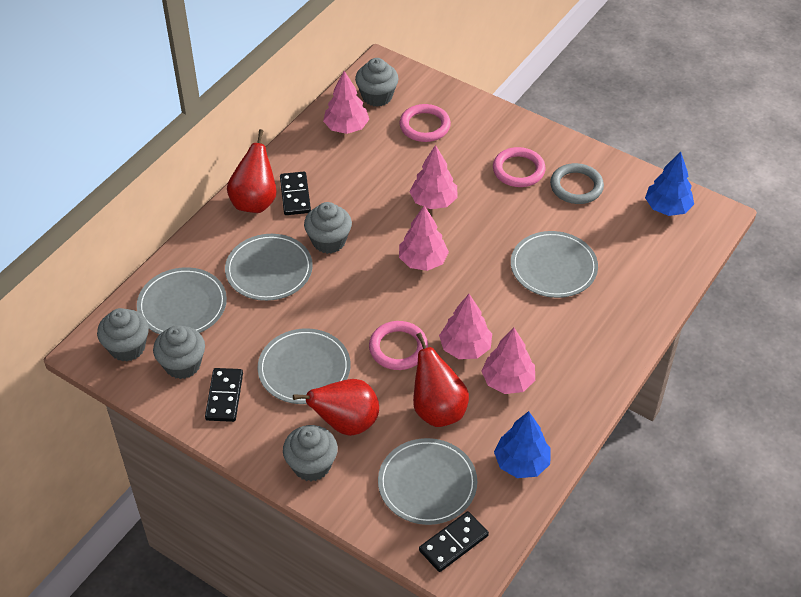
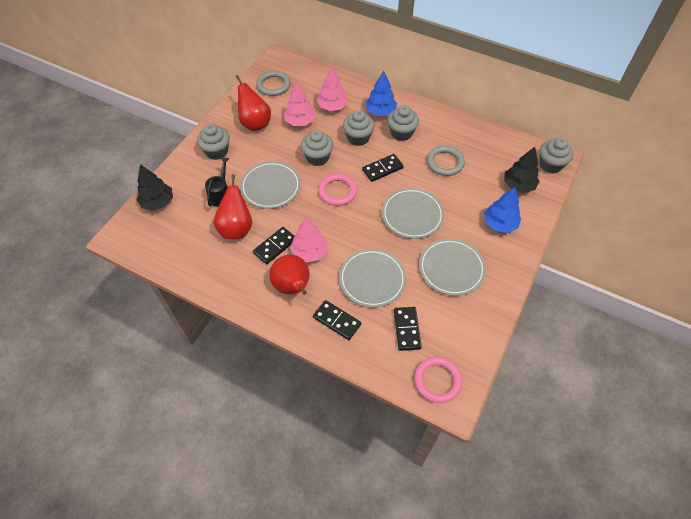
black domino: 3 -> 4
black tree: 0 -> 2
black watering can: 0 -> 1
grey plate: 5 -> 4
grey ring: 1 -> 2
pink ring: 3 -> 2
pink tree: 5 -> 3

